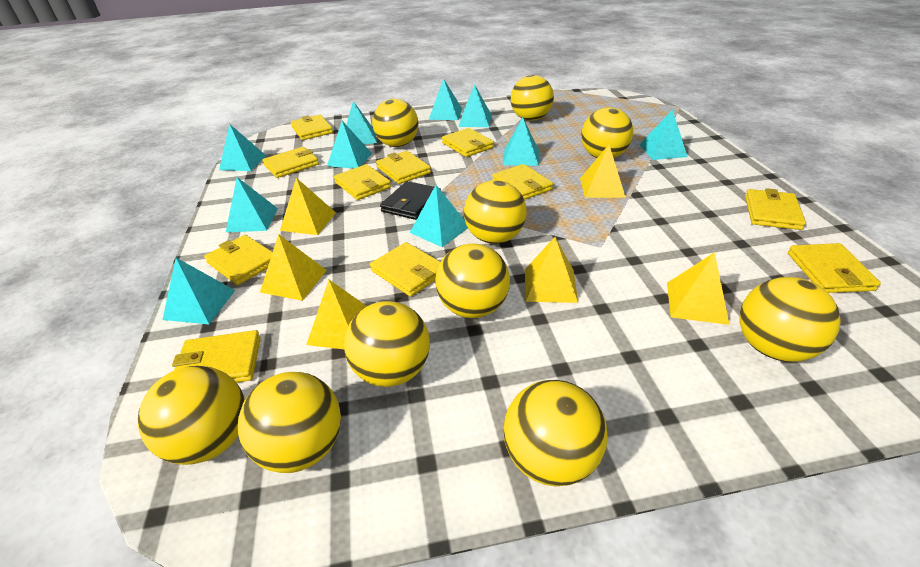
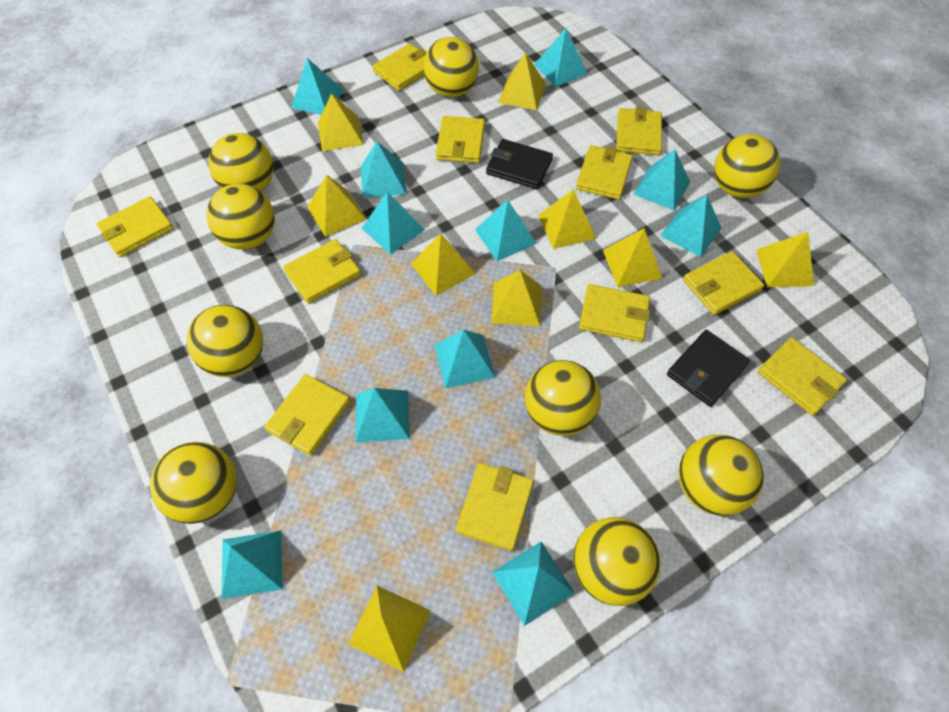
black wallet: 1 -> 2
turquoise pyramid: 10 -> 11
yellow ball: 10 -> 9
yellow pyramid: 6 -> 9

